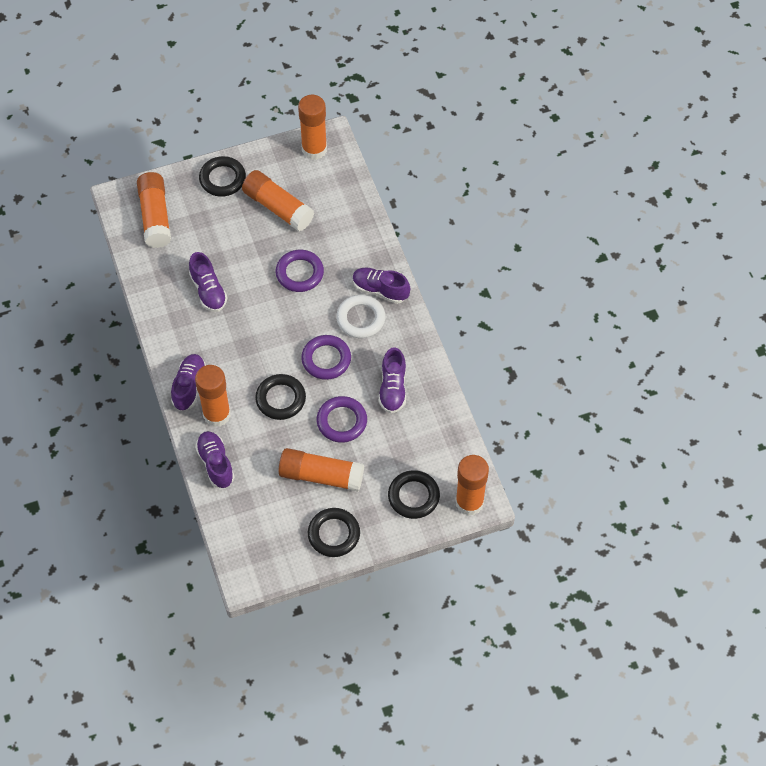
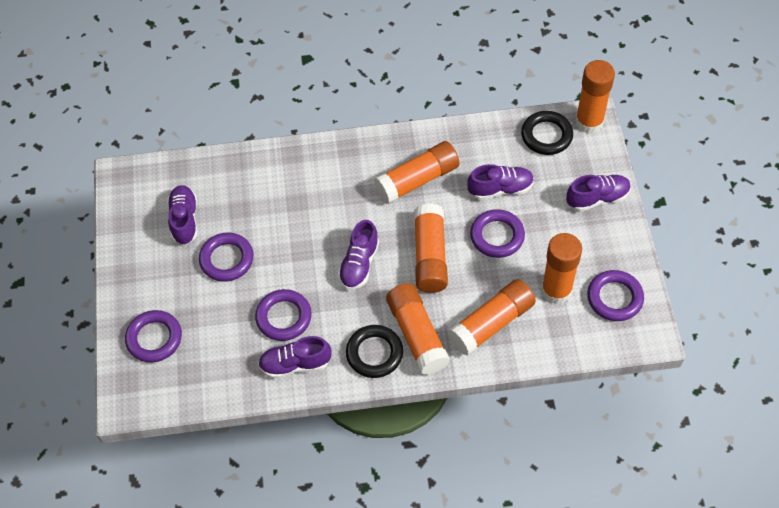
black ring: 4 -> 2
purple ring: 3 -> 5
white ring: 1 -> 0

